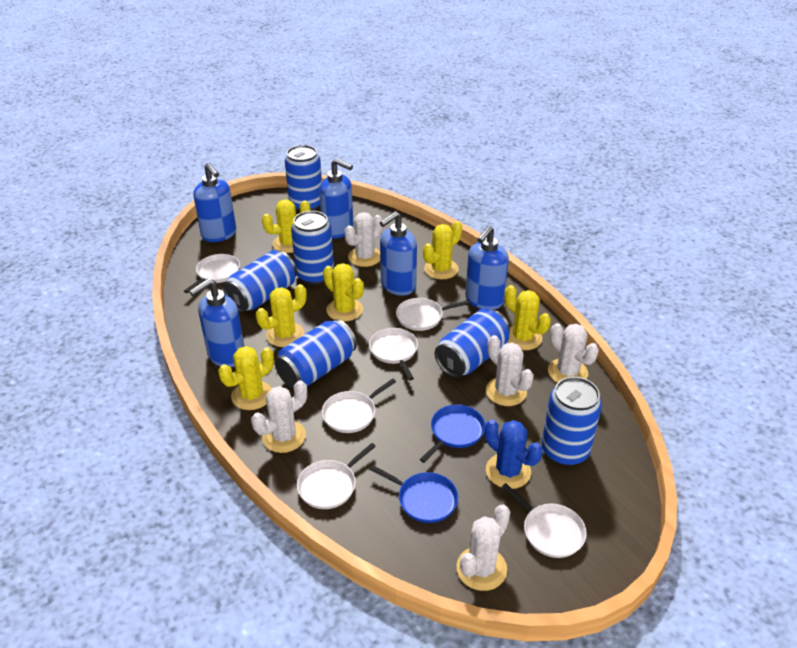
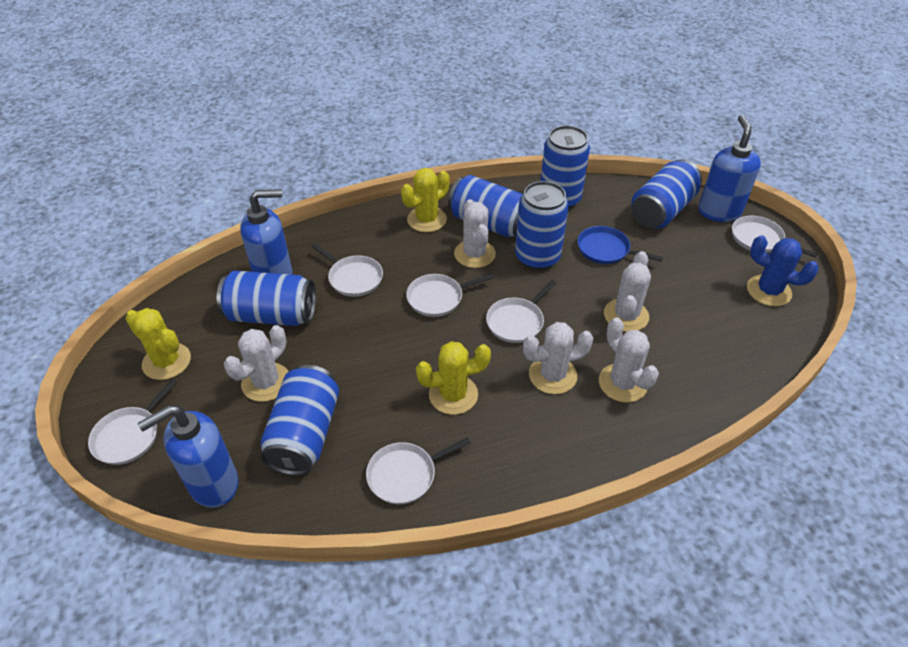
blue pan: 2 -> 1
blue soap dispenser: 5 -> 3
yellow cactus: 6 -> 3

